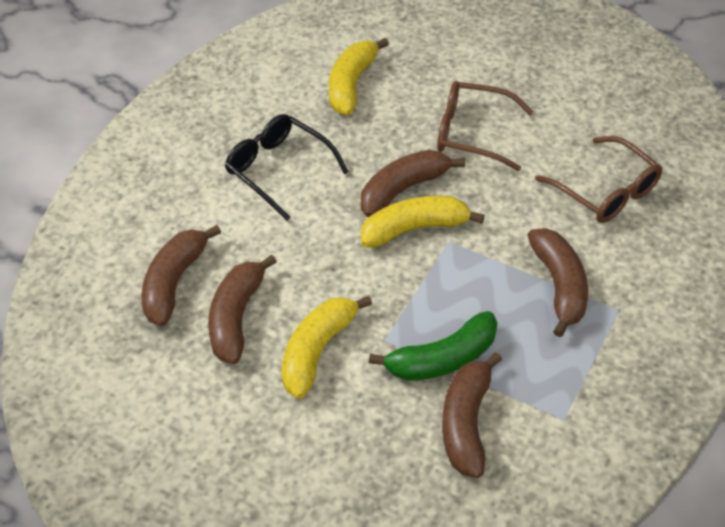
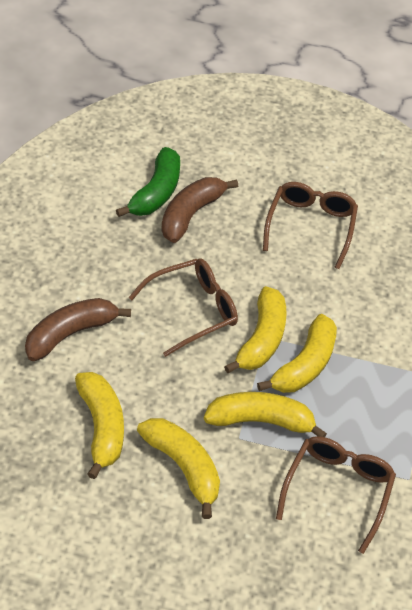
black glasses: 1 -> 0
brown banana: 5 -> 2
brown glasses: 2 -> 3
yellow banana: 3 -> 5

